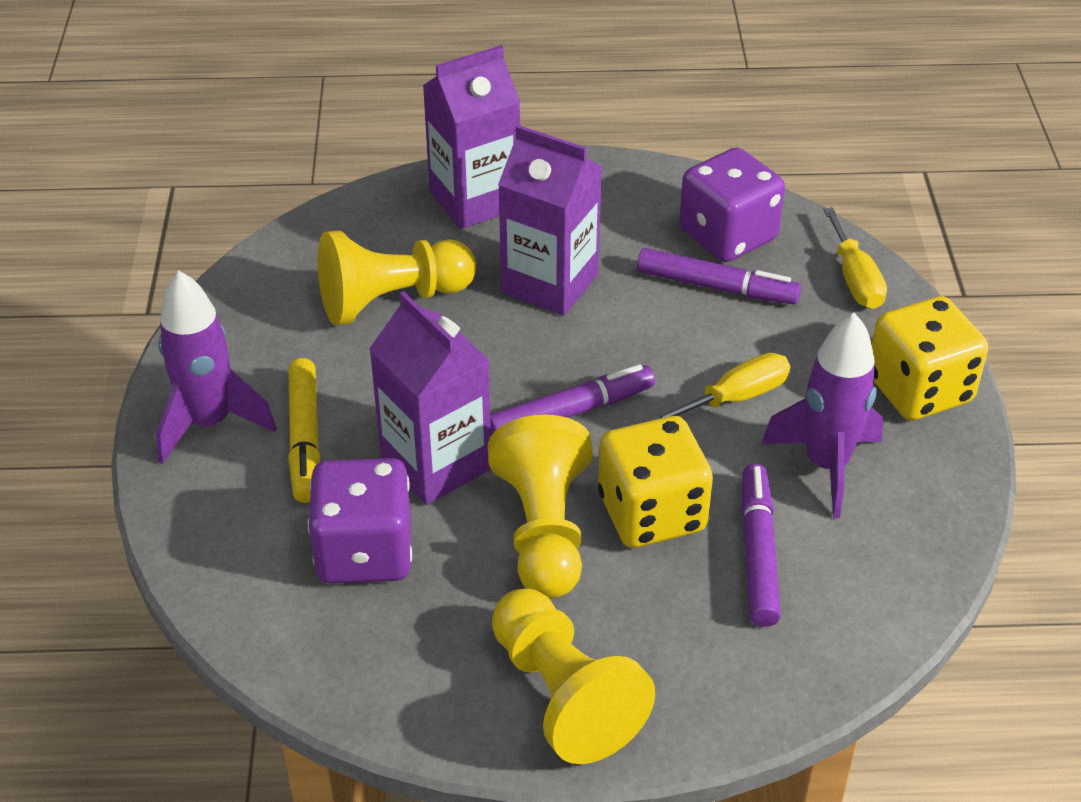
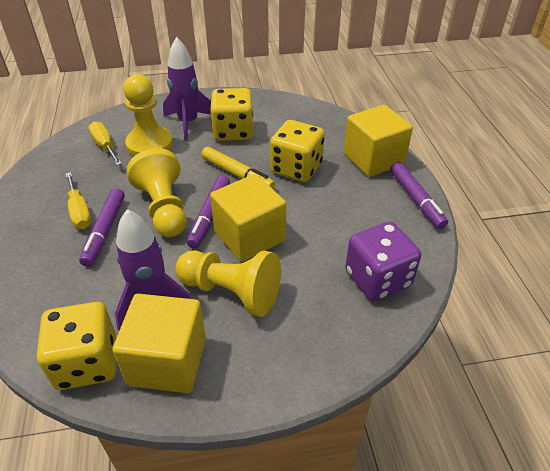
purple carton: 3 -> 0
purple dice: 2 -> 1
yellow cube: 0 -> 3
yellow dice: 2 -> 3

